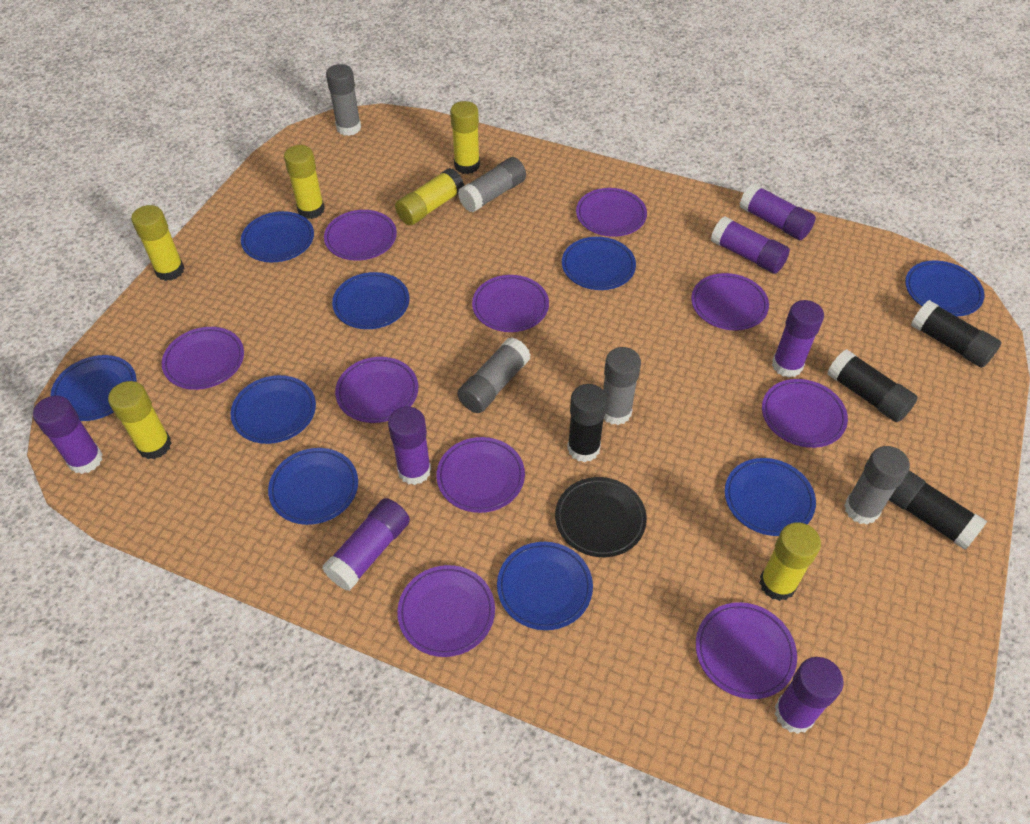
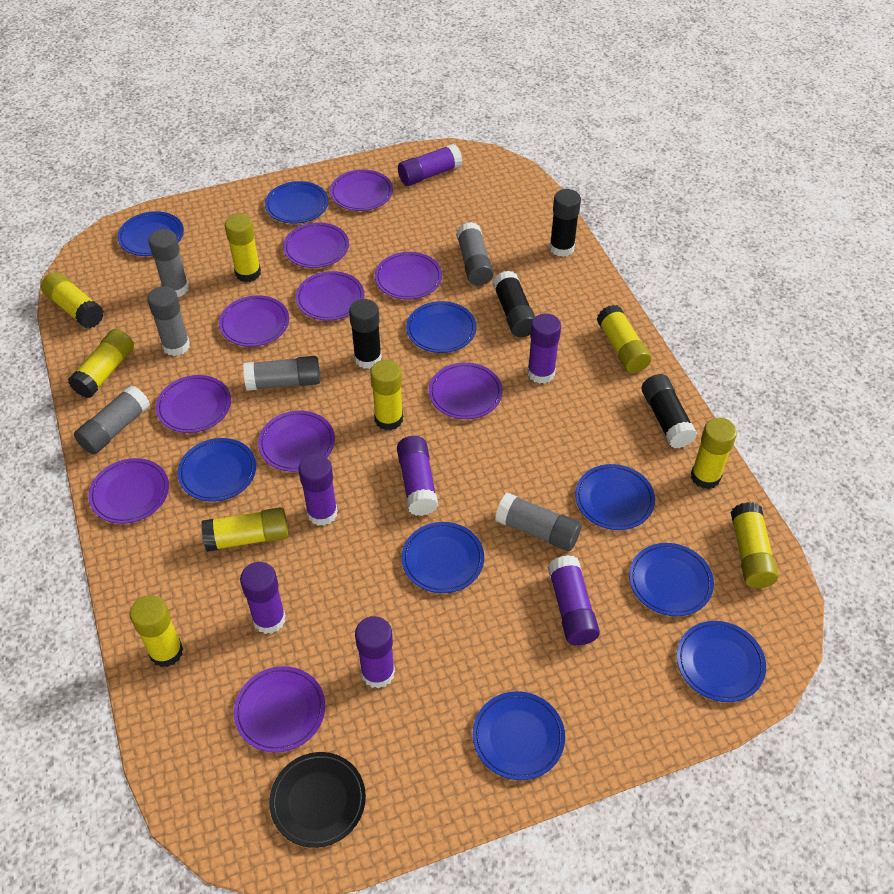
grey glue stick: 5 -> 6
yellow glue stick: 6 -> 9

